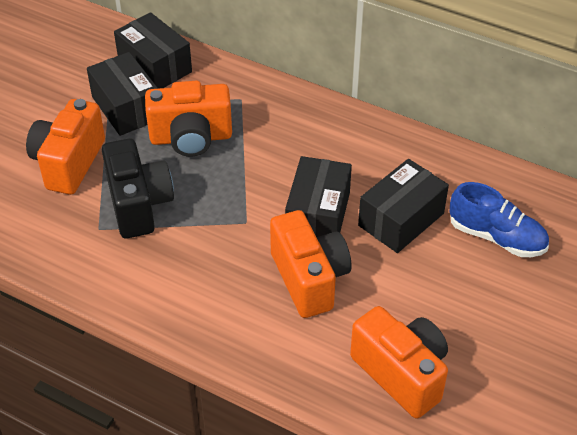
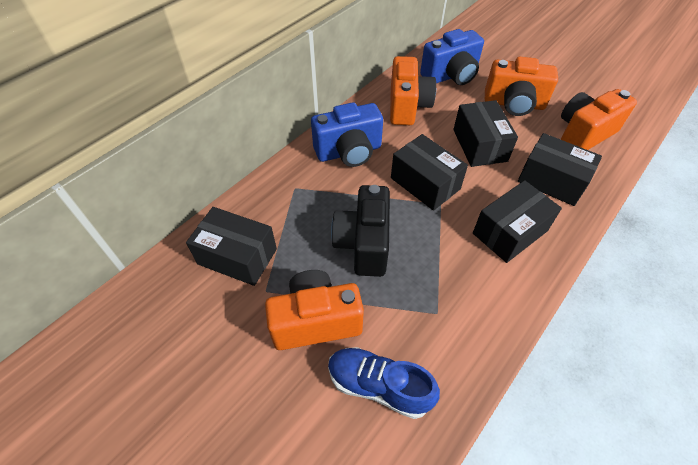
black box: 4 -> 5
blue camera: 0 -> 2

